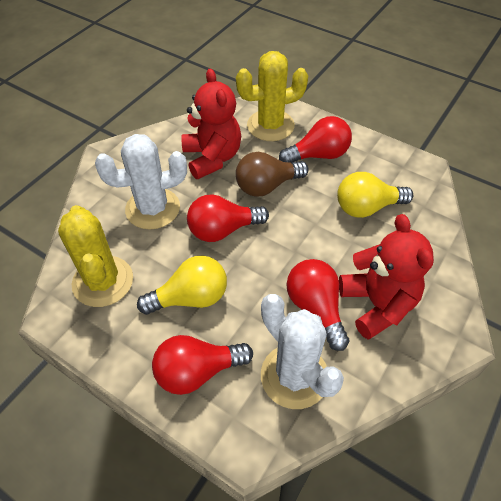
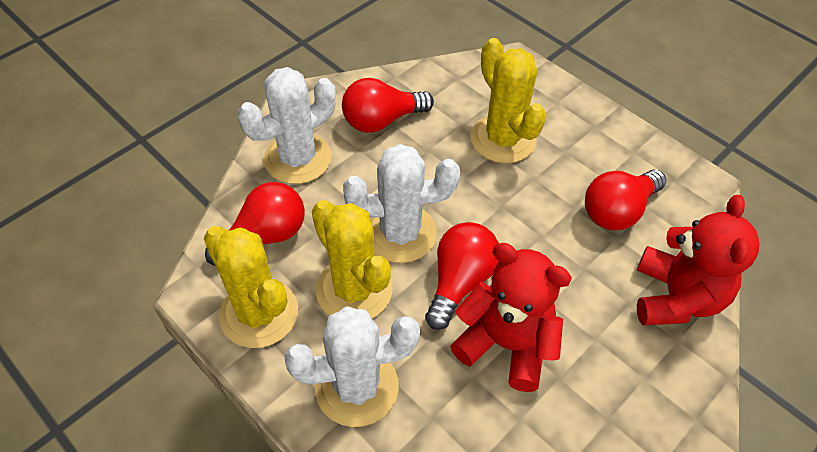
brown light bulb: 1 -> 0
white cactus: 2 -> 3
yellow cactus: 2 -> 3
yellow light bulb: 2 -> 0

